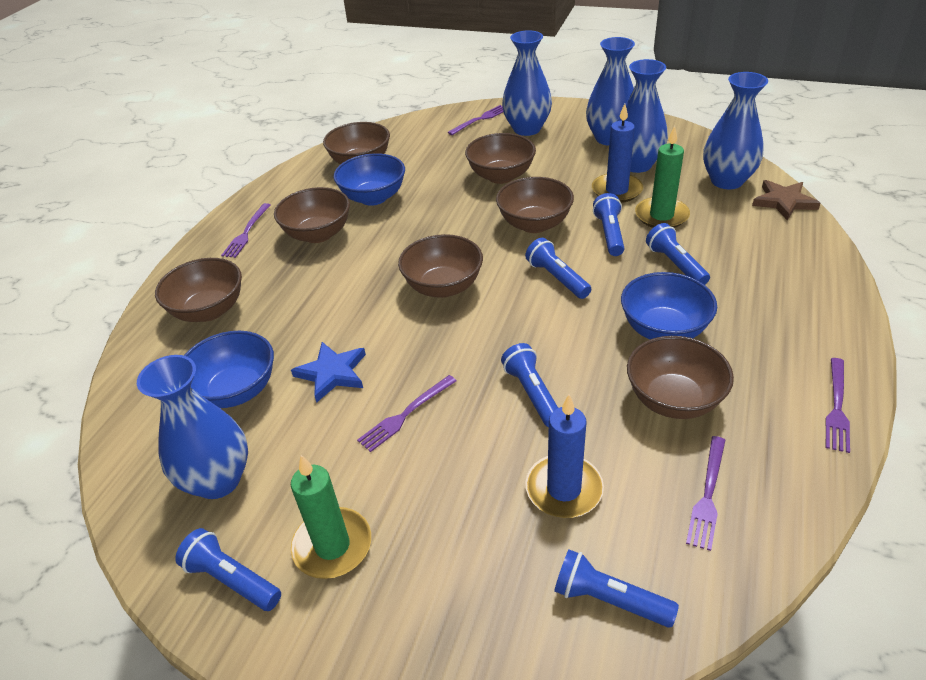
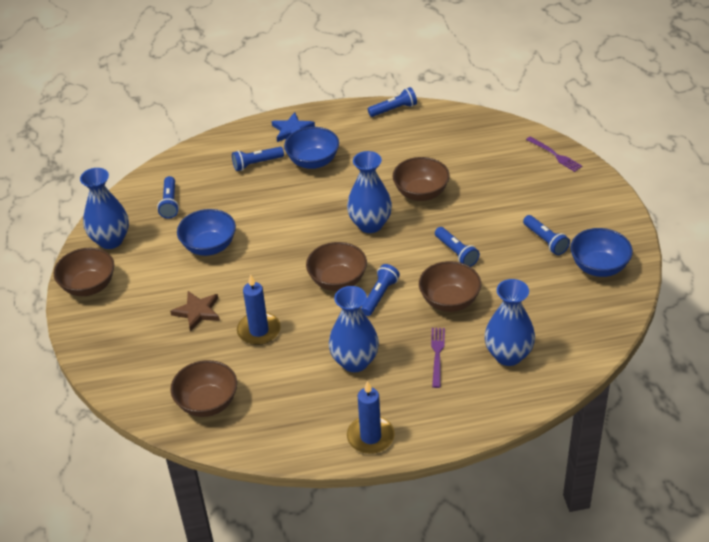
blue vase: 5 -> 4
brown bowl: 7 -> 5
green candle: 2 -> 0
purple fork: 5 -> 2

